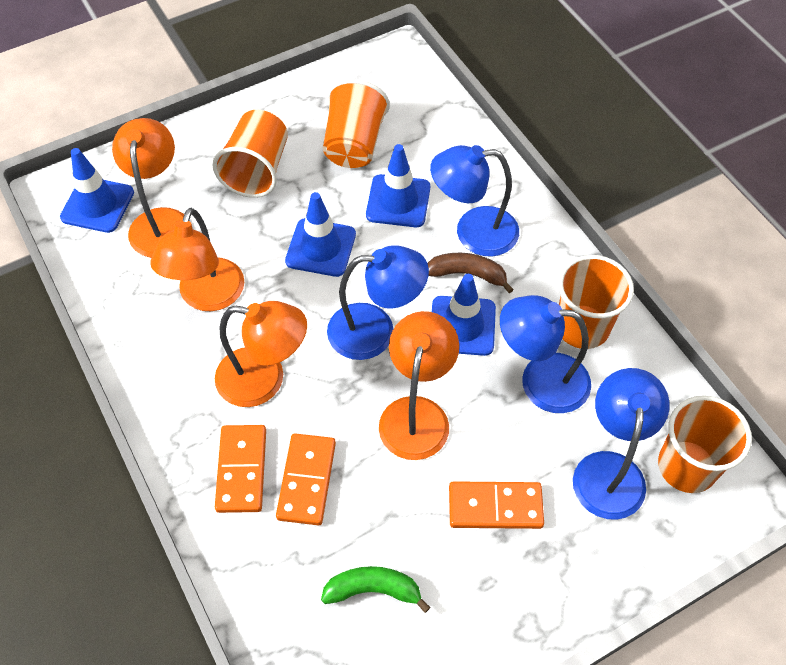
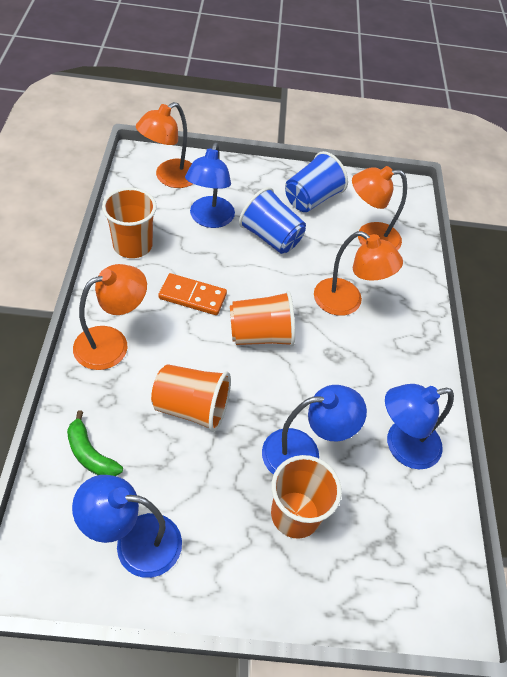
blue cup: 0 -> 2
blue traffic cone: 4 -> 0
brown banana: 1 -> 0
orange domino: 3 -> 1

